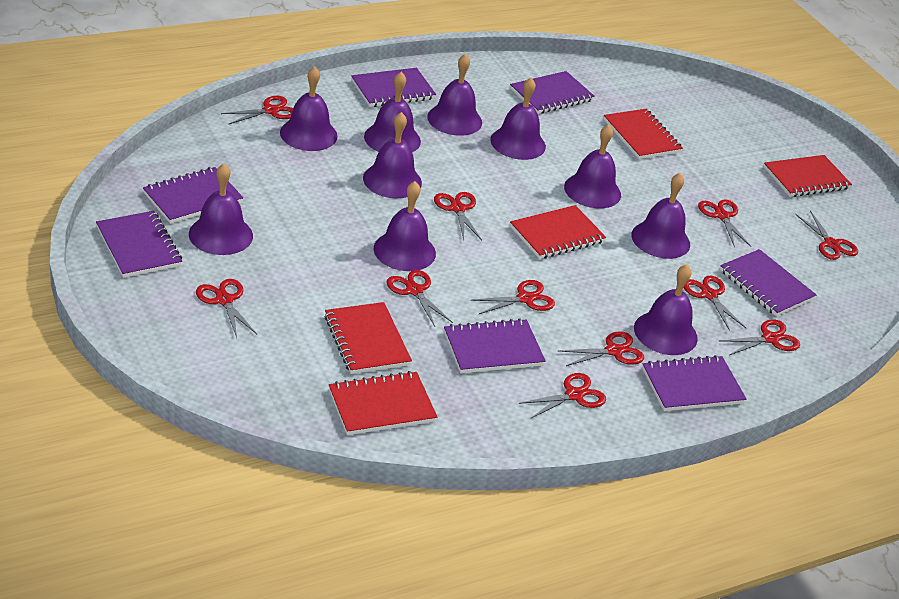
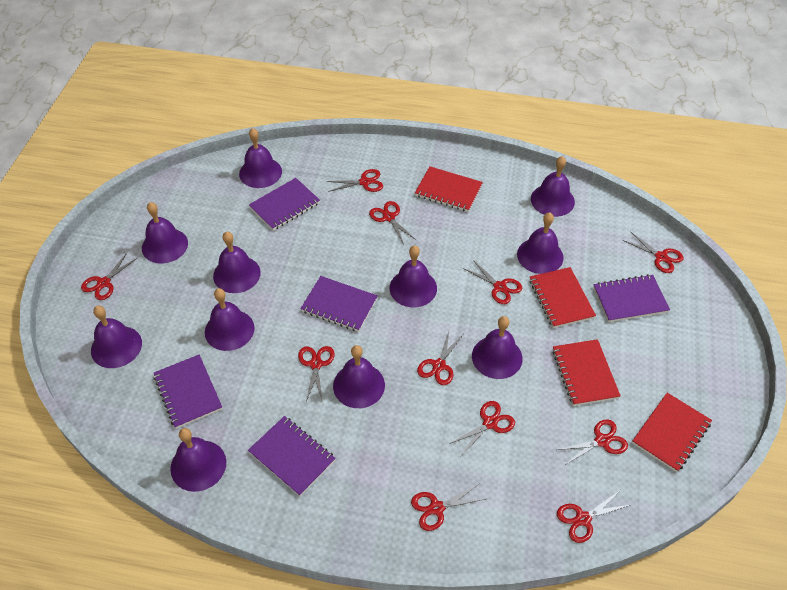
purple bell: 10 -> 11
purple notebook: 7 -> 5
red notebook: 5 -> 4

